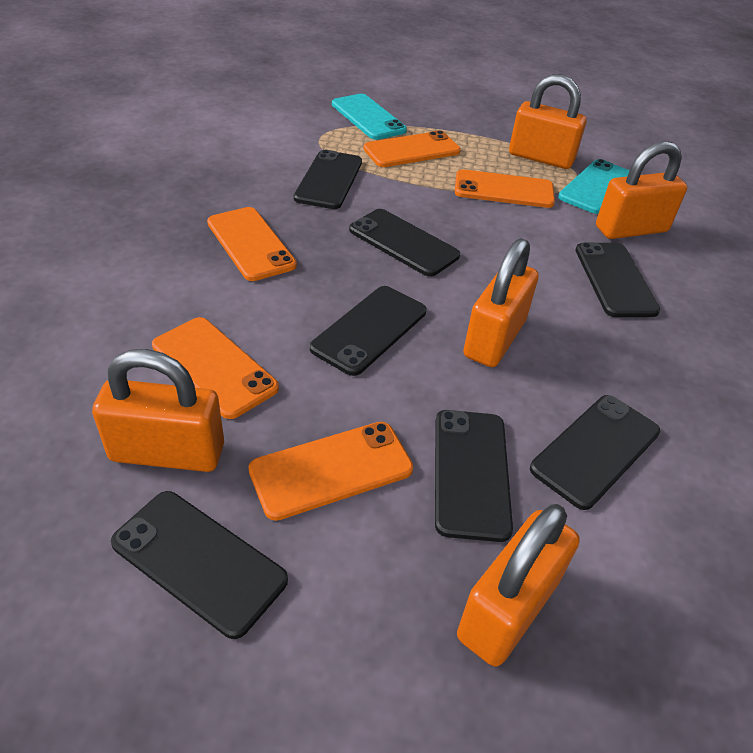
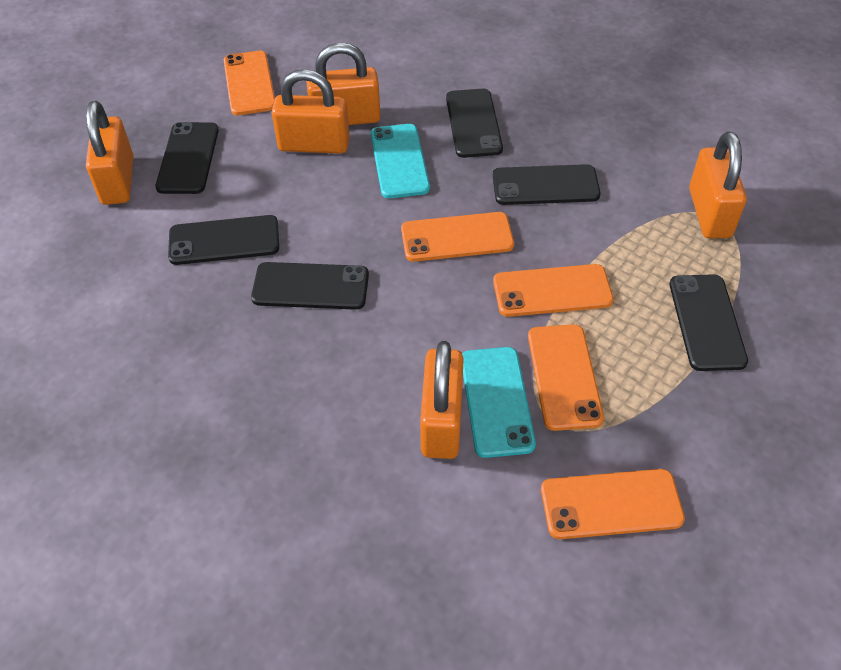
black phone: 7 -> 6

